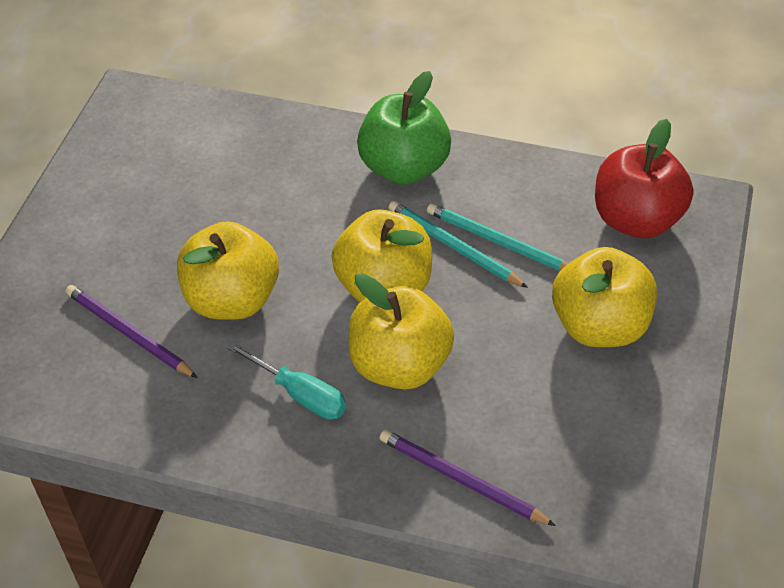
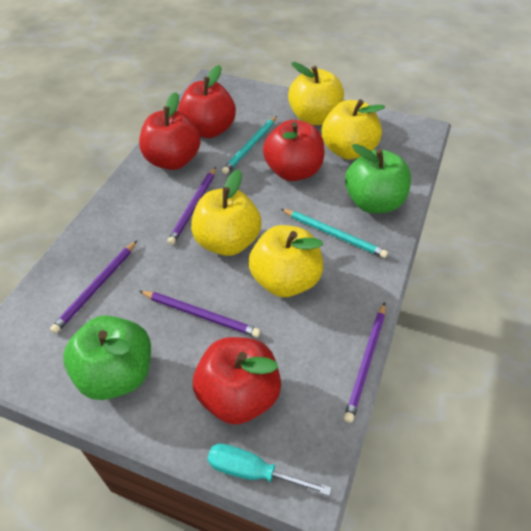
green apple: 1 -> 2
purple pencil: 2 -> 4
red apple: 1 -> 4

